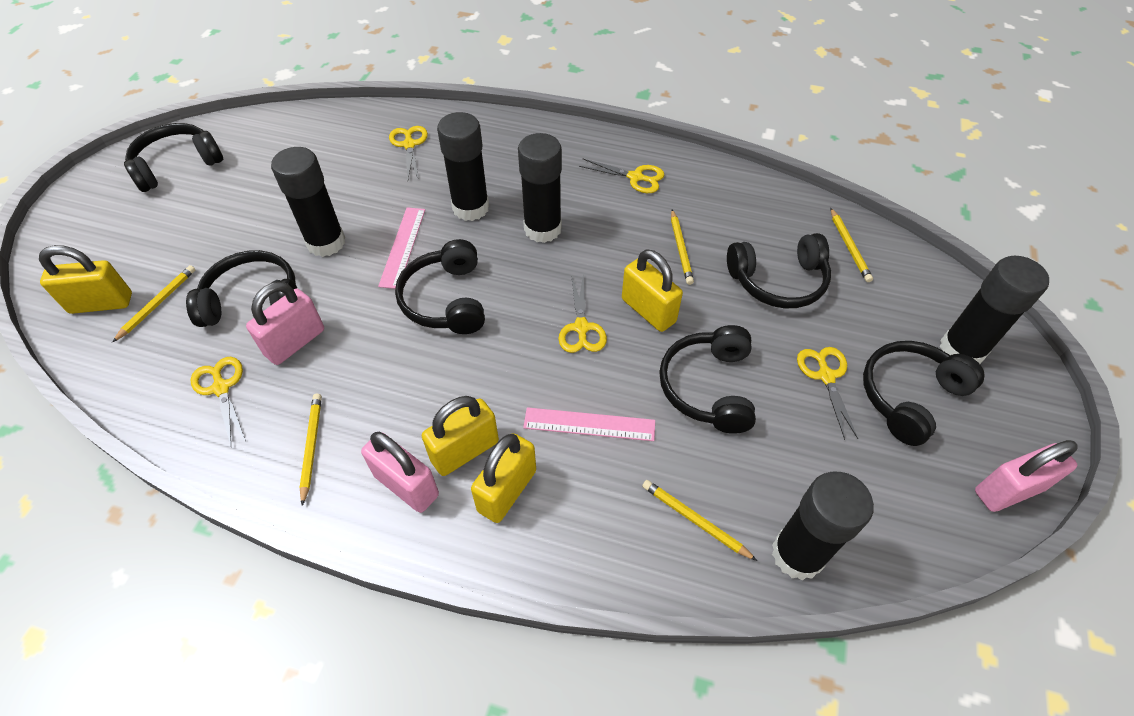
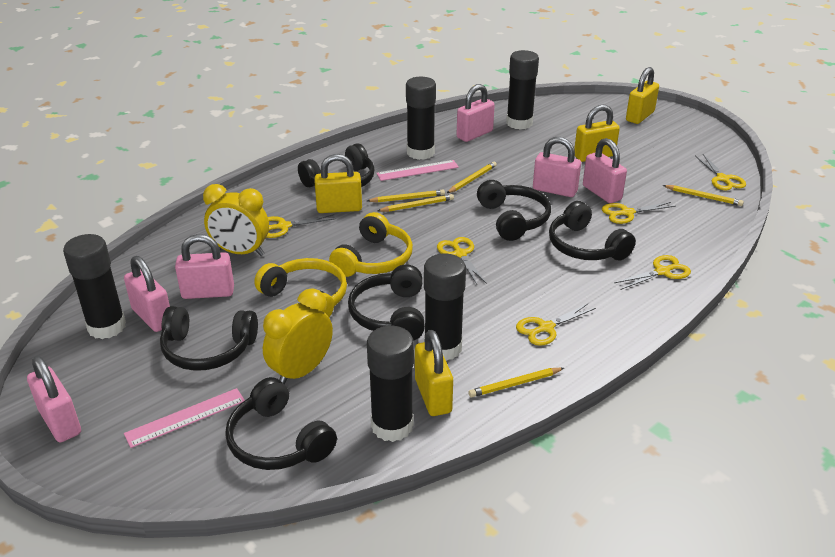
pink padlock: 3 -> 6
yellow clock: 0 -> 2
yellow headphones: 0 -> 2
yellow scissors: 5 -> 6

